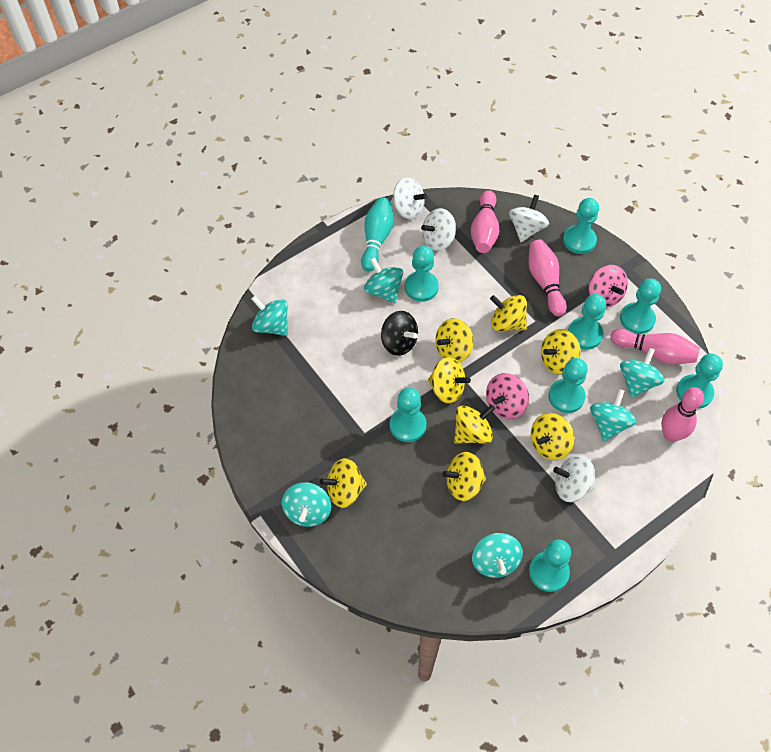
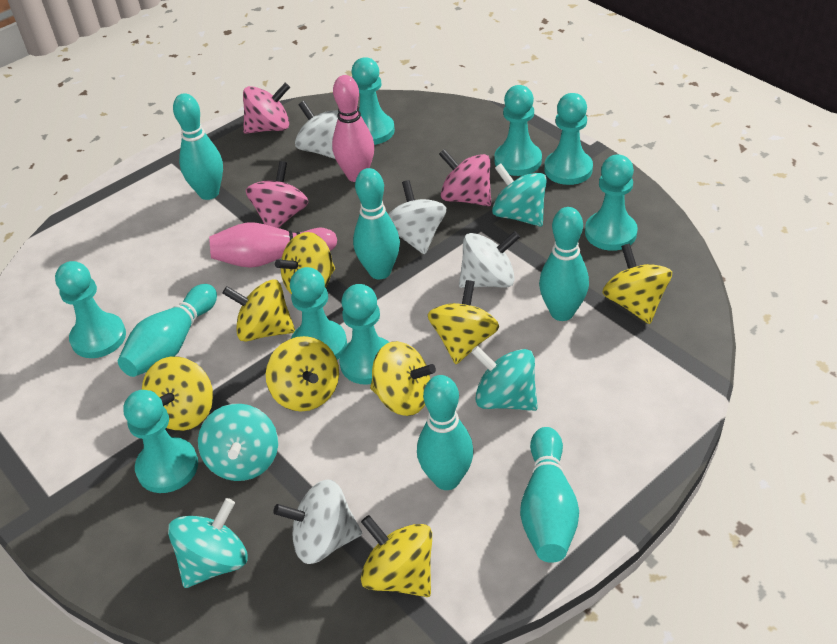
black spinning top: 1 -> 0
pink bowling pin: 4 -> 2
pink spinning top: 2 -> 3
turquoise bowling pin: 1 -> 6
turquoise spinning top: 6 -> 4

